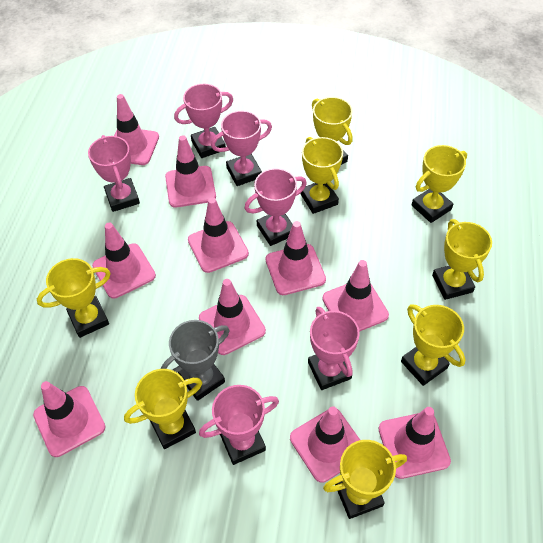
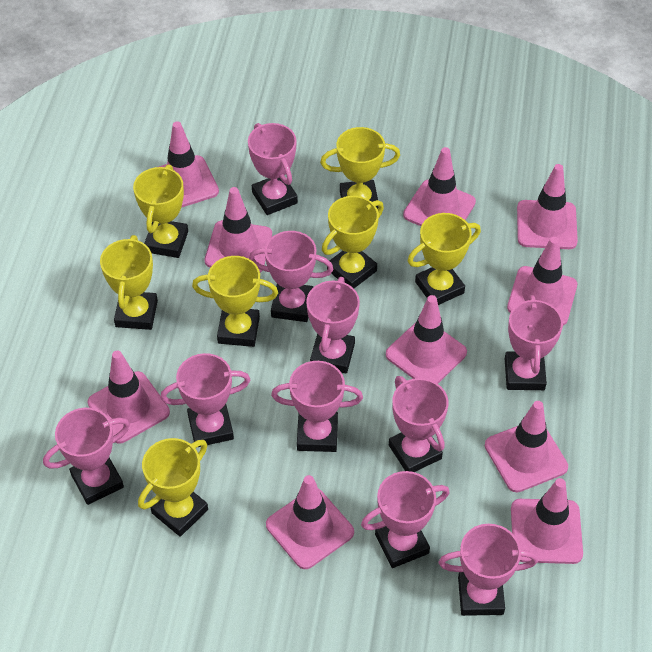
grey trophy: 1 -> 0
pink trophy: 6 -> 10
yellow trophy: 8 -> 7

